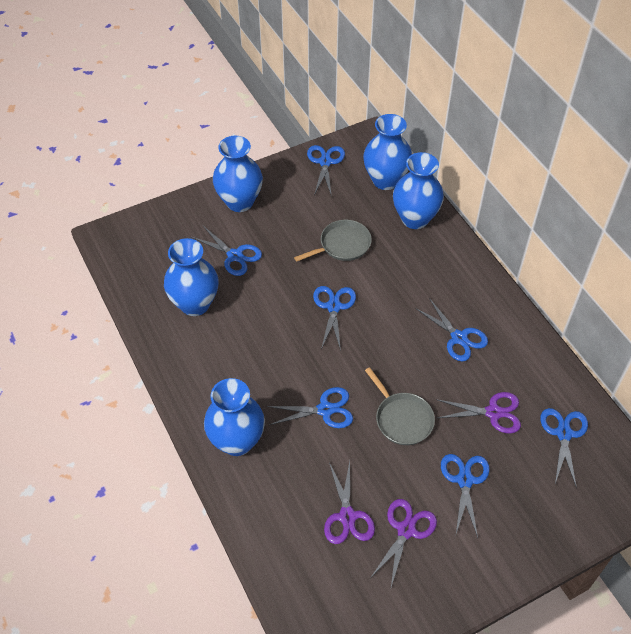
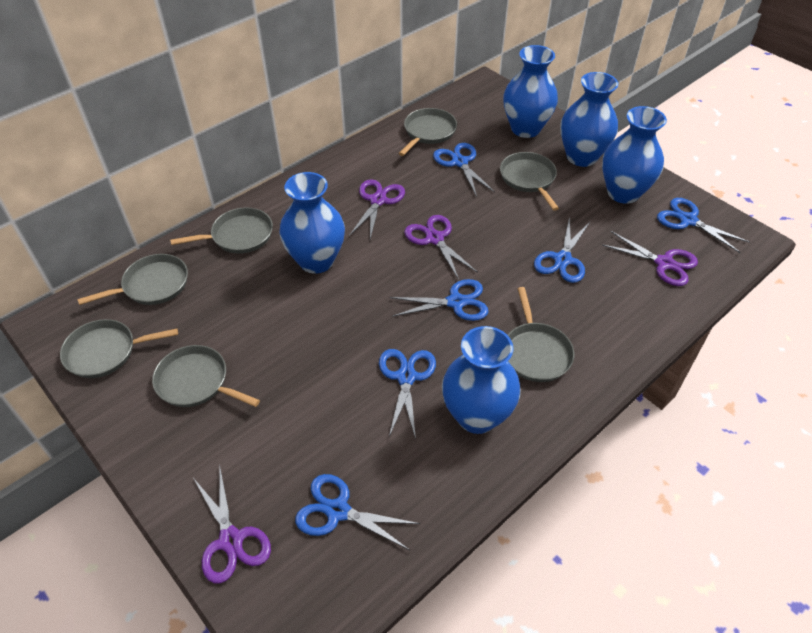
blue scissors: 7 -> 6
grey pan: 2 -> 7
purple scissors: 3 -> 4

